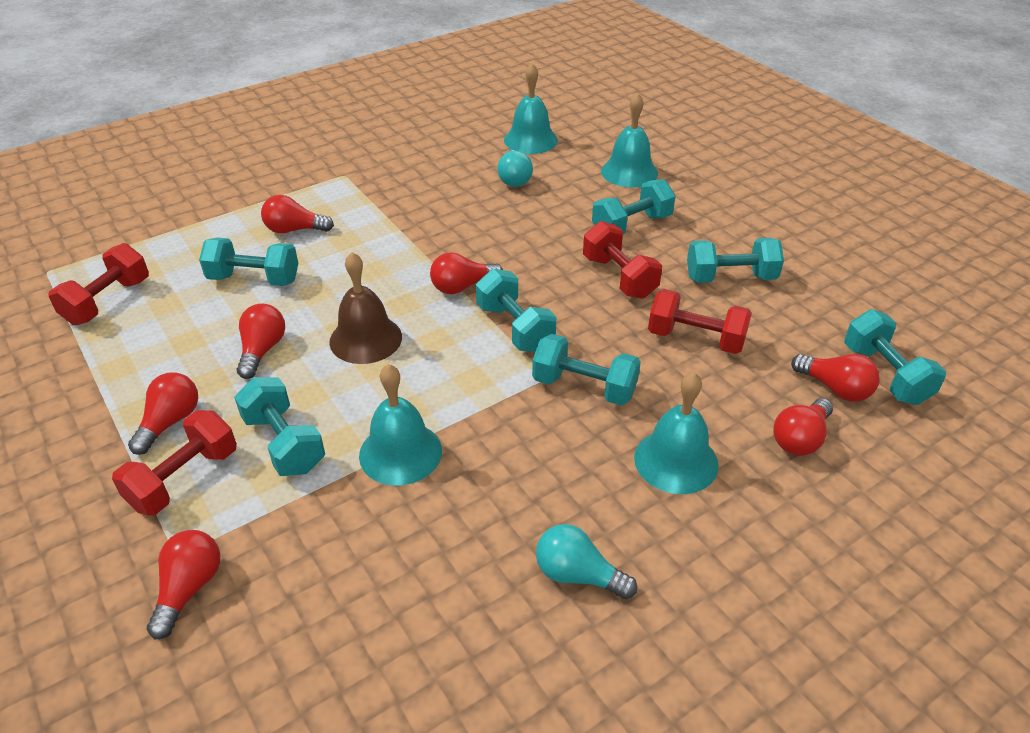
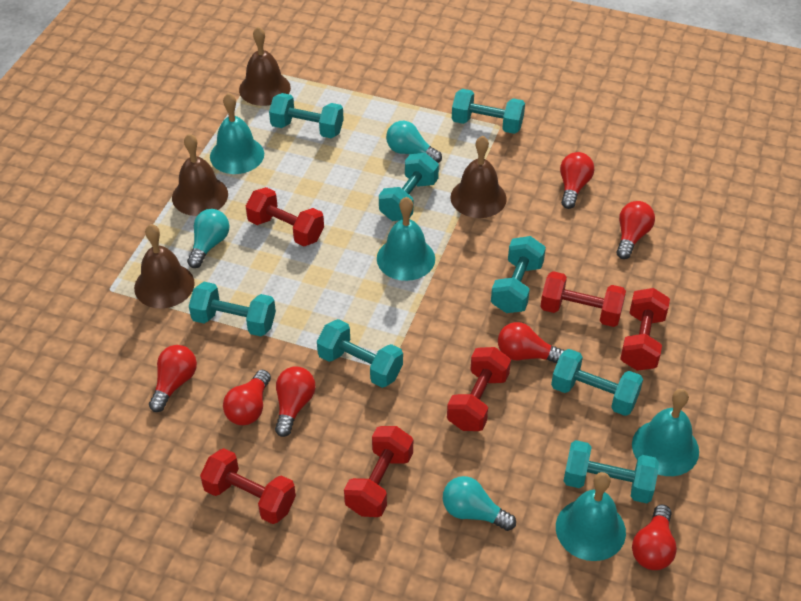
brown bell: 1 -> 4
red dumbbell: 4 -> 6
turquoise dumbbell: 7 -> 8
turquoise light bulb: 2 -> 3

